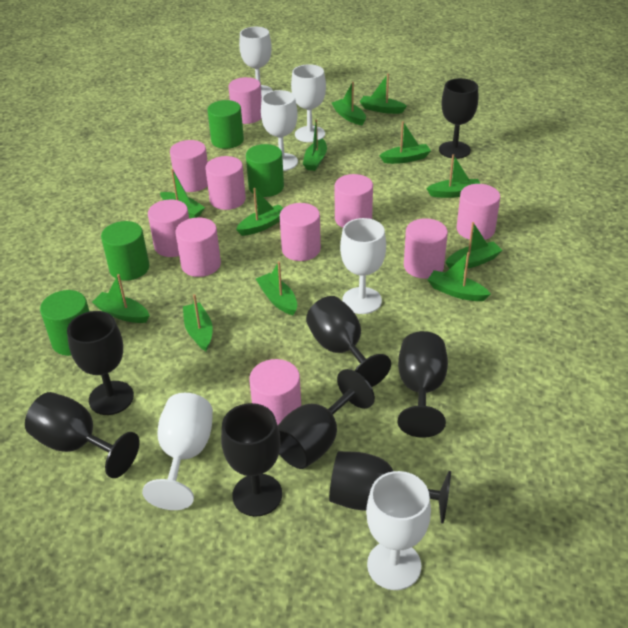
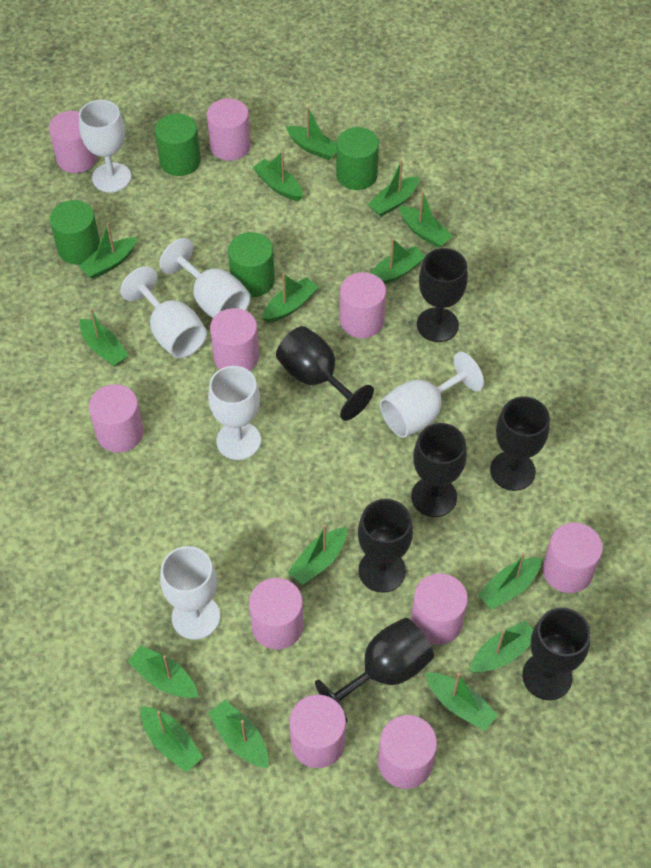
black goblet: 8 -> 7
green boat: 12 -> 15

